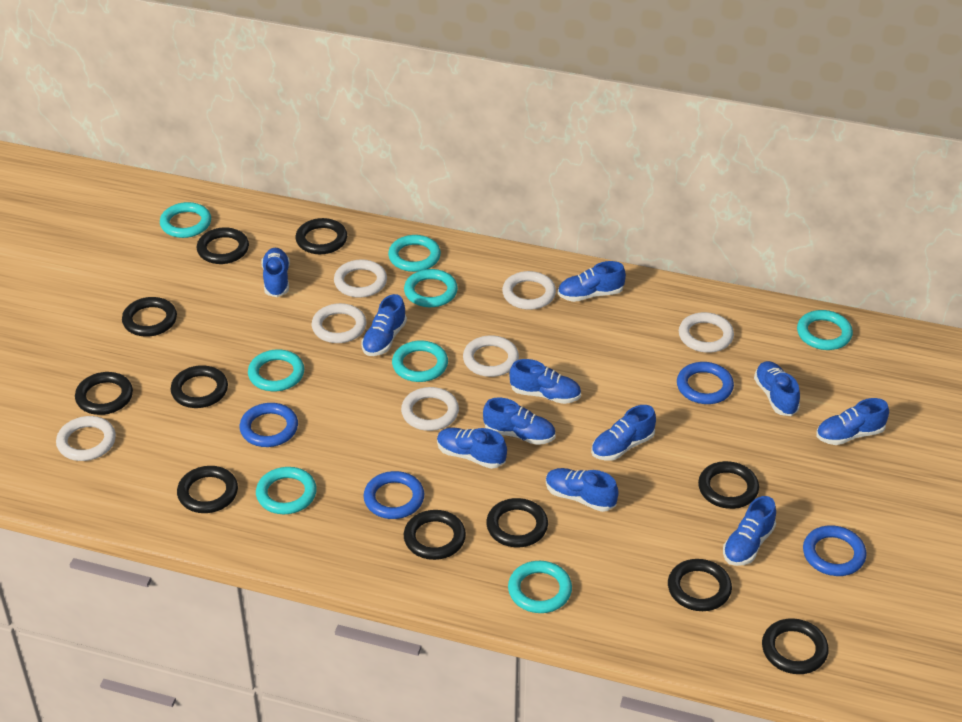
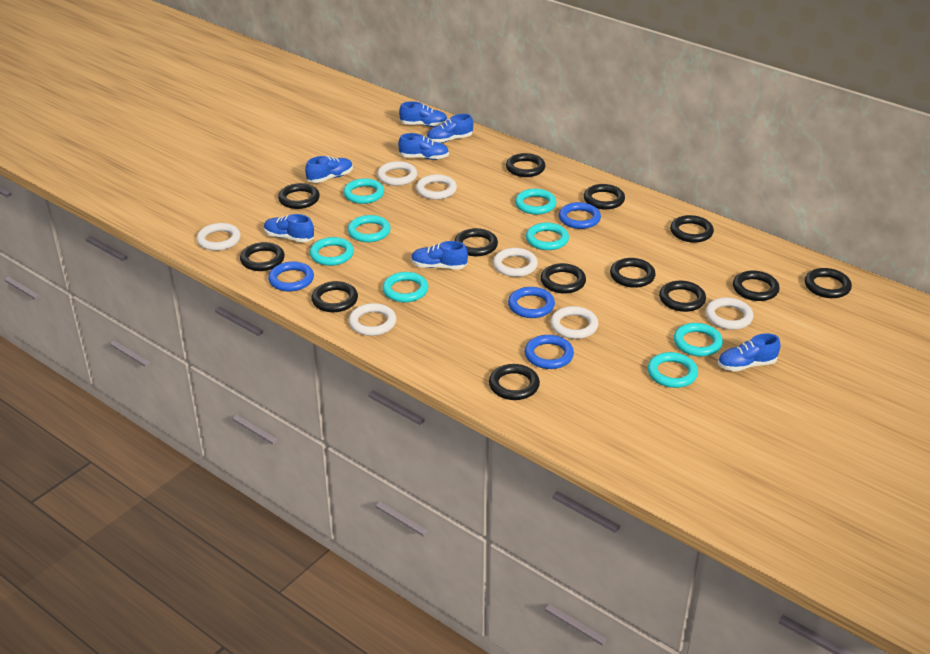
black ring: 11 -> 13
blue shoe: 11 -> 7

